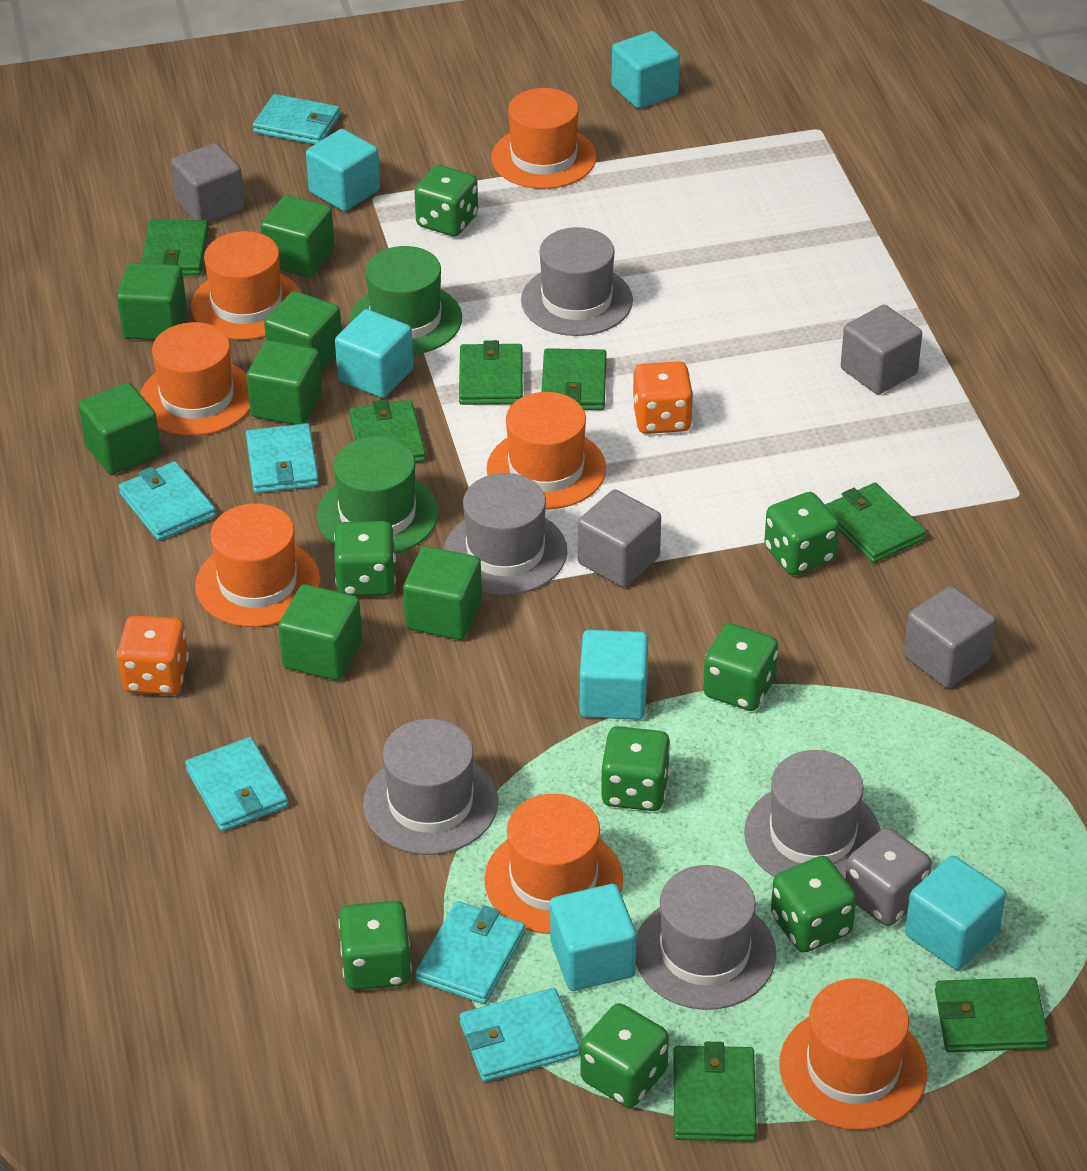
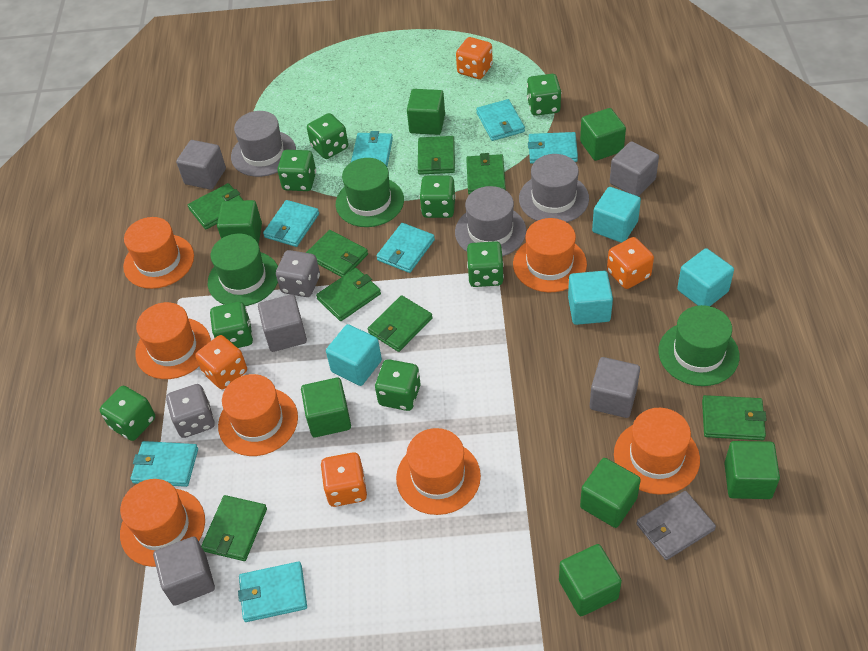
green hat: 2 -> 3
green wallet: 7 -> 8
grey cube: 4 -> 5
grey dice: 1 -> 2
grey hat: 5 -> 3
grey wallet: 0 -> 1
orange dice: 2 -> 4
turquoise cube: 6 -> 4
turquoise wallet: 6 -> 7

